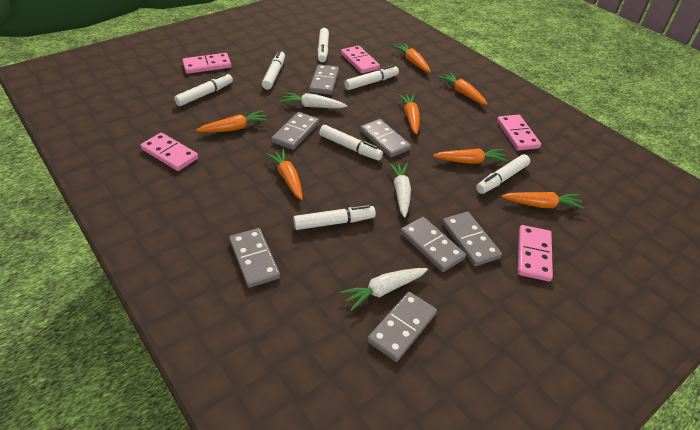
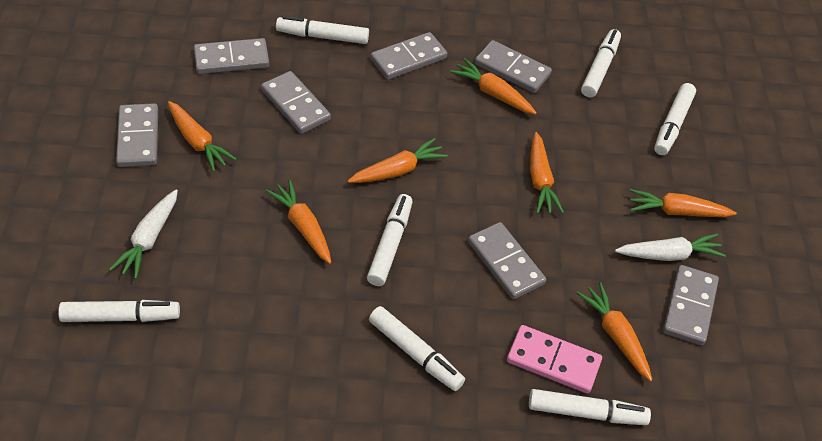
pink domino: 5 -> 1
white carrot: 3 -> 2

